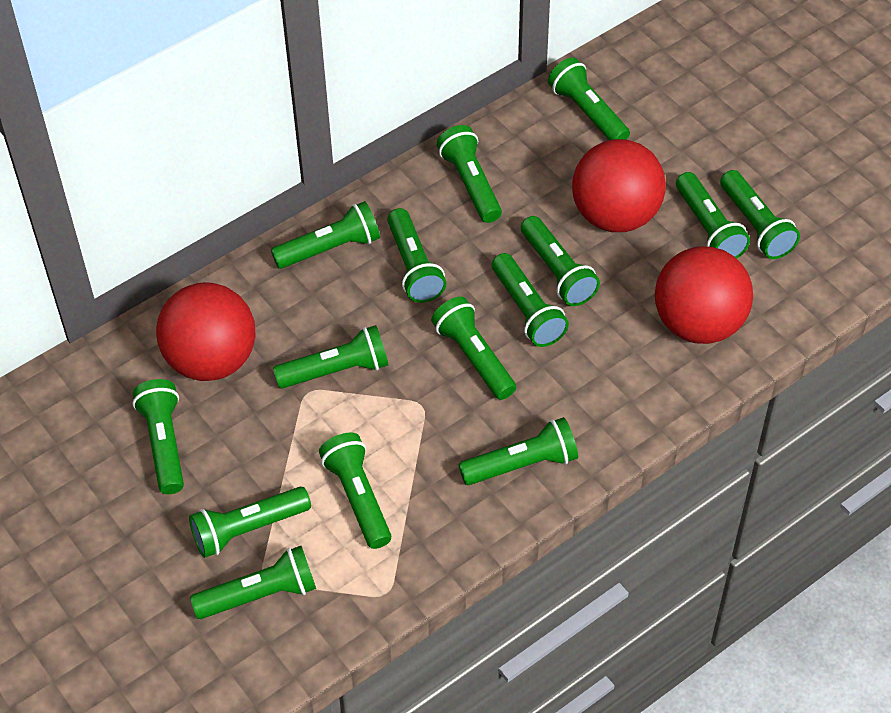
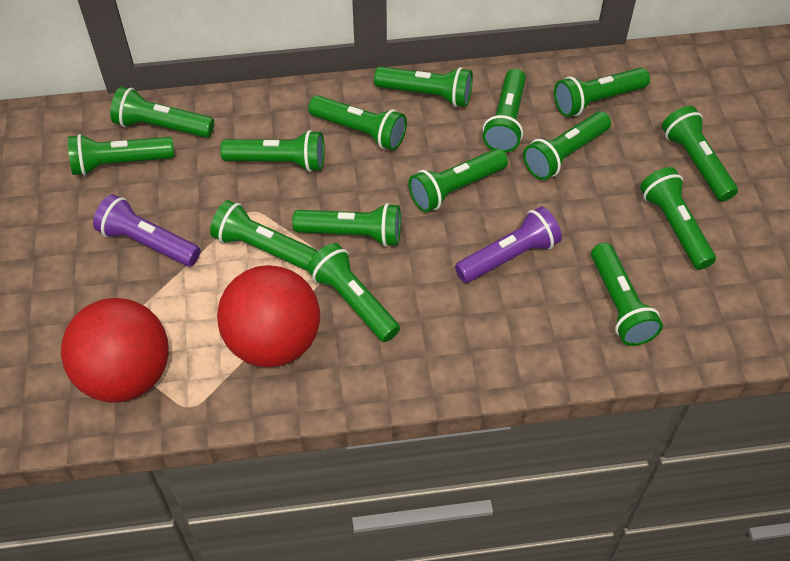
purple flashlight: 0 -> 2
red ball: 3 -> 2

